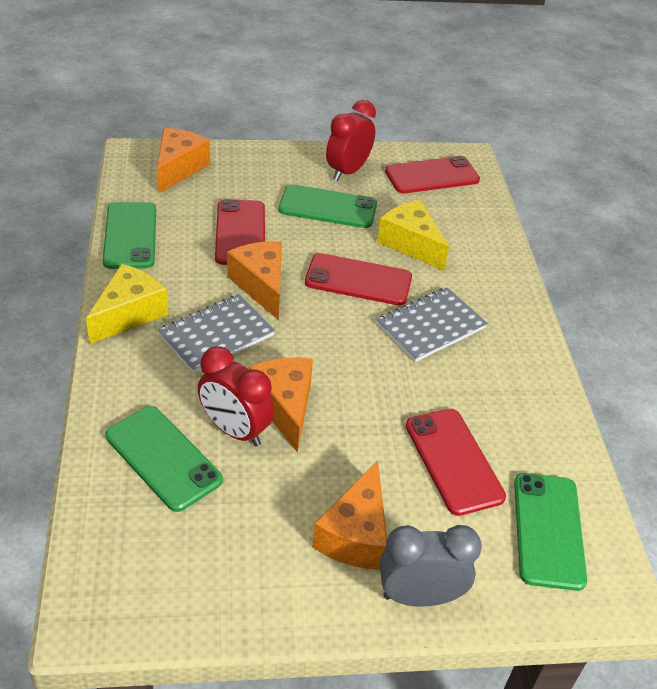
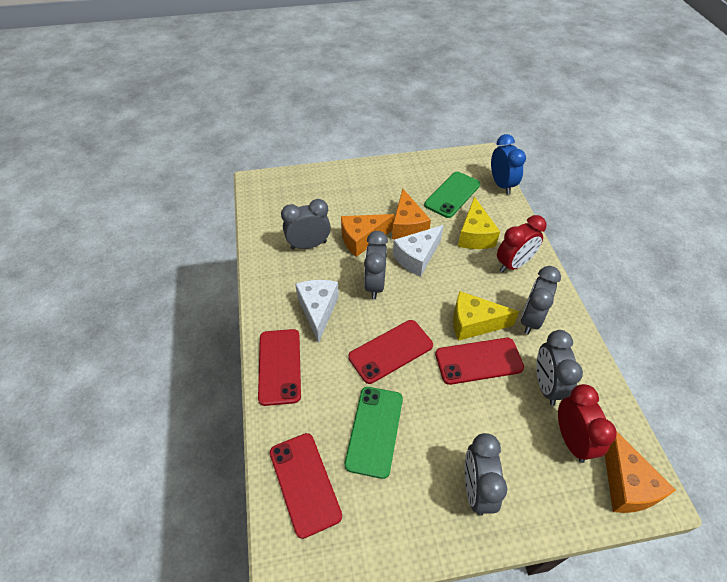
blue clock: 0 -> 1
green phone: 4 -> 2
grey clock: 1 -> 5
grey notebook: 2 -> 0
orange cheese: 4 -> 3
white cheese: 0 -> 2

